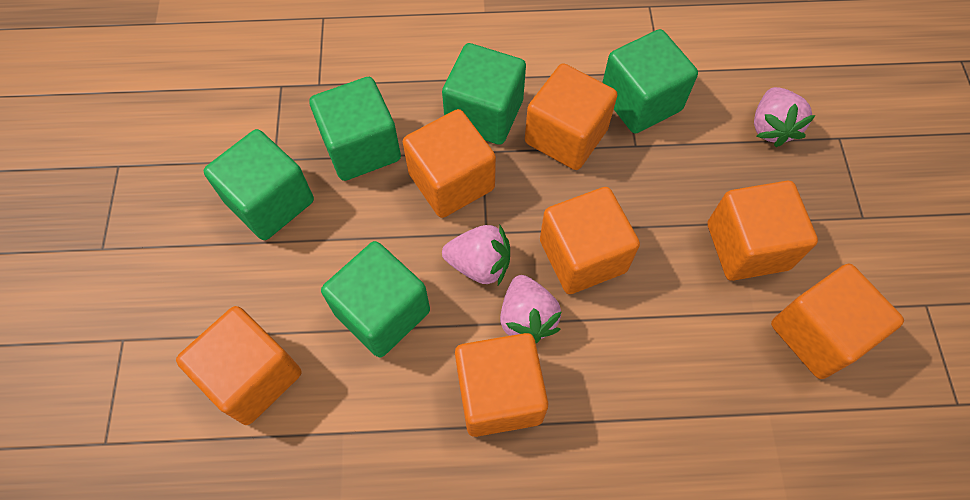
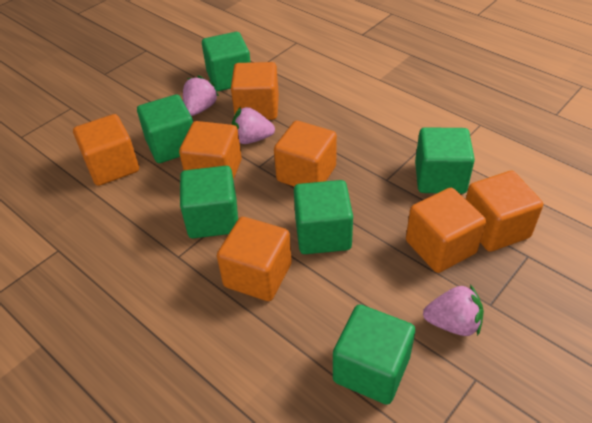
green cube: 5 -> 6

